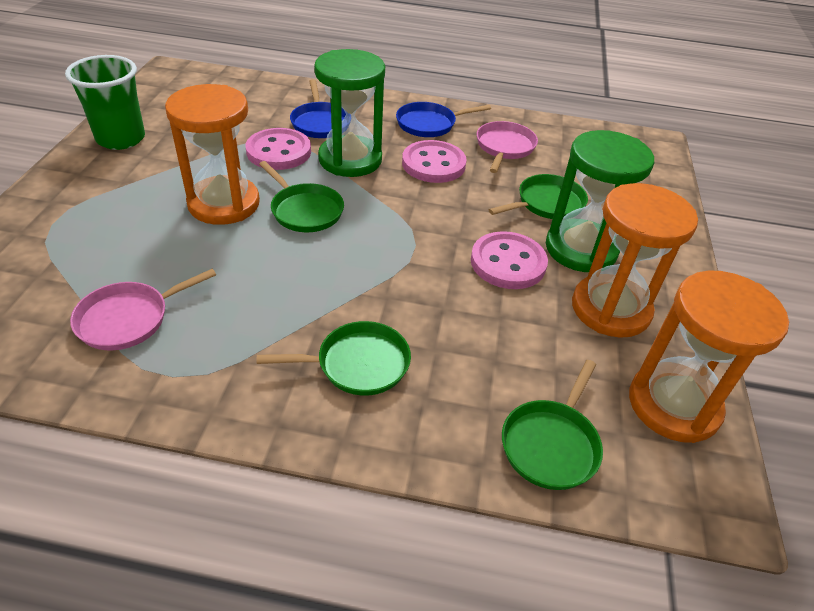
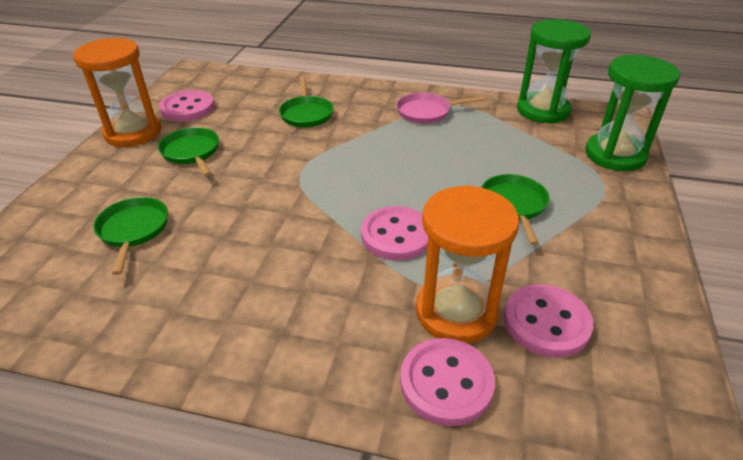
blue pan: 2 -> 0
green cup: 1 -> 0
orange hourglass: 3 -> 2
pink button: 3 -> 4
pink pan: 2 -> 1

